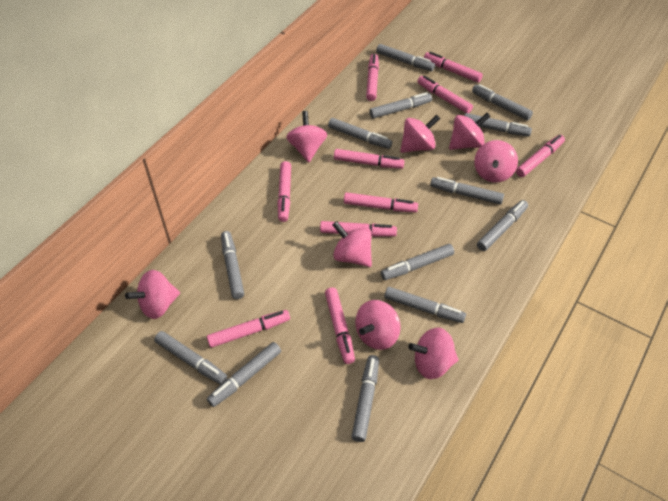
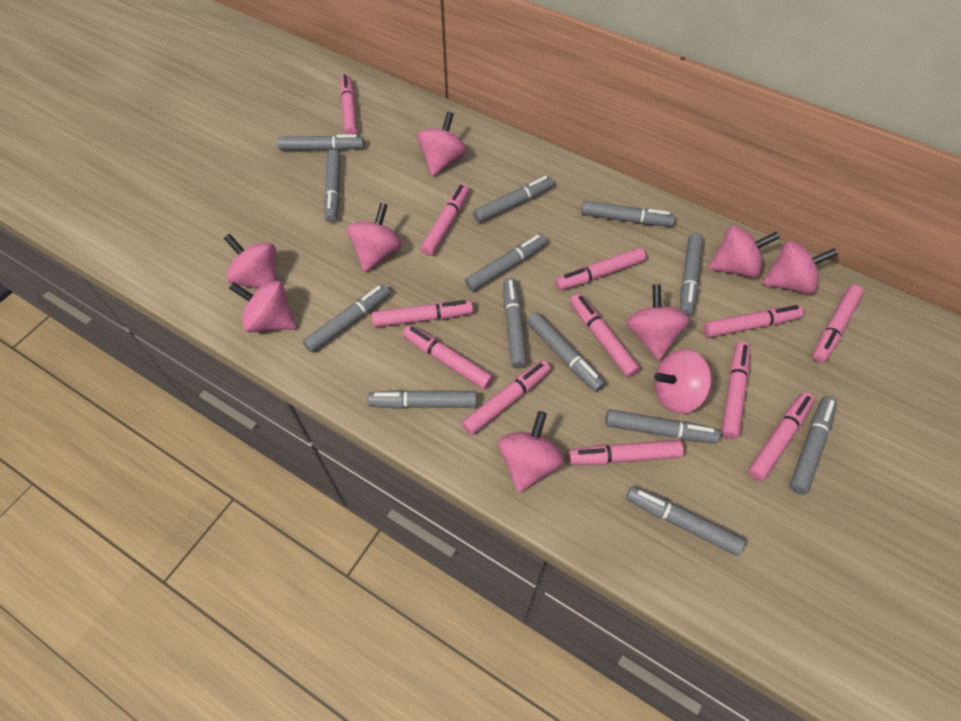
pink marker: 10 -> 12
pink spinning top: 8 -> 9

